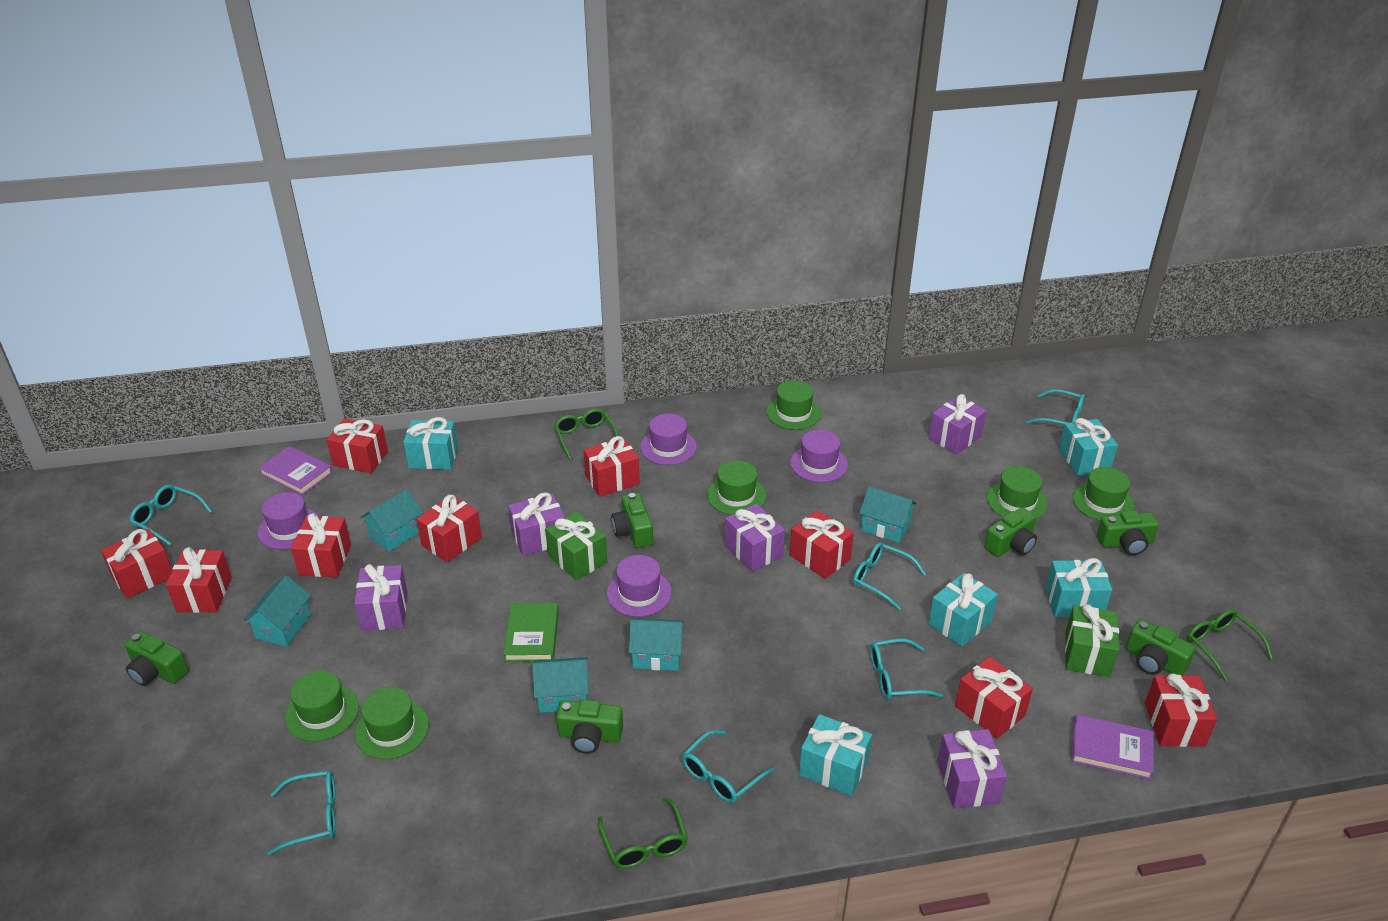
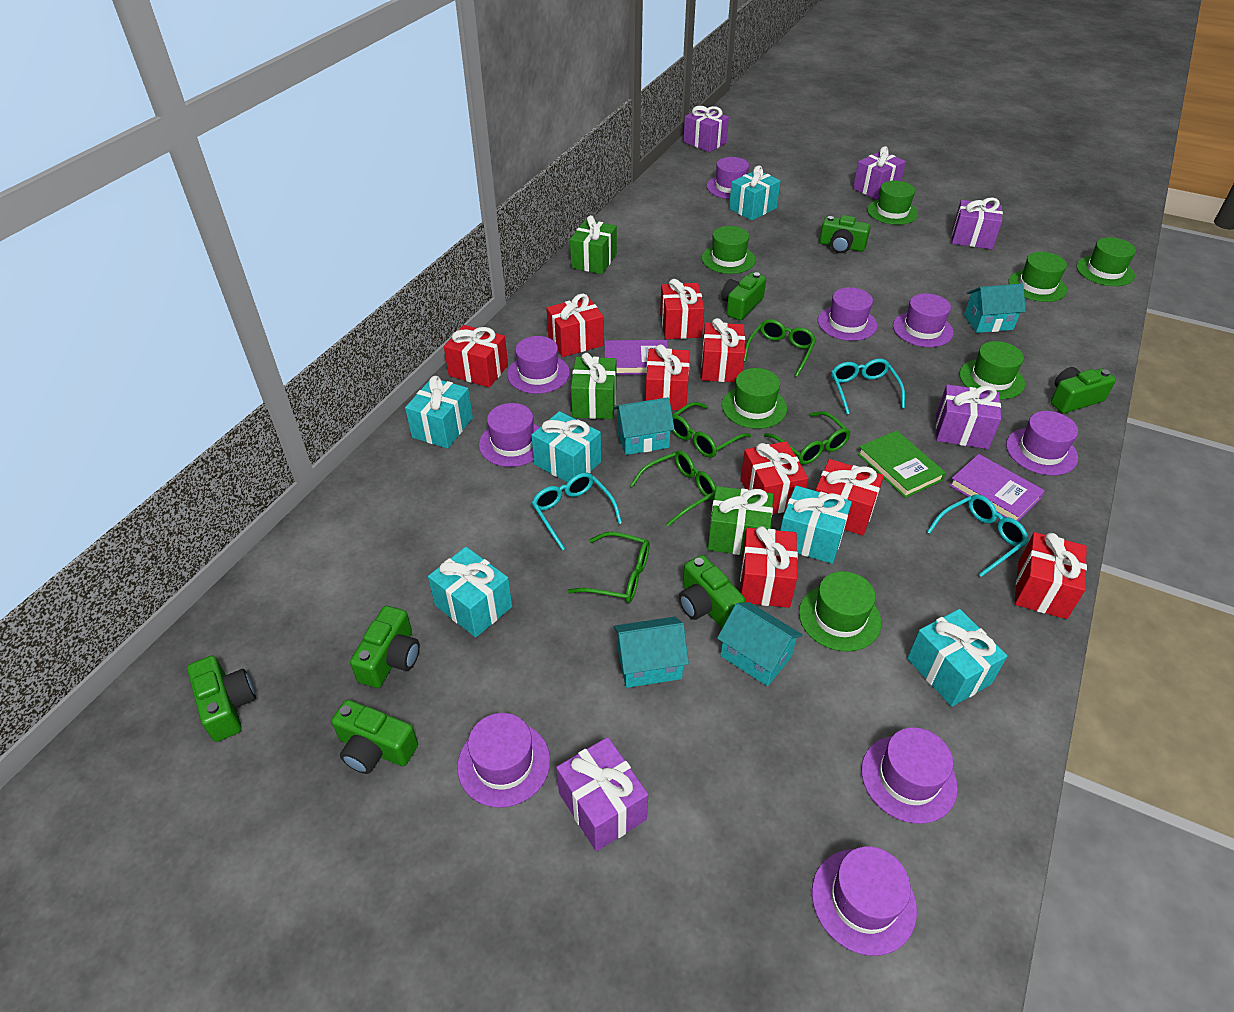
green camera: 6 -> 7
green gift: 2 -> 3
green glasses: 3 -> 5
green hat: 6 -> 7
purple hat: 4 -> 9
turquoise gift: 5 -> 6
turquoise glasses: 6 -> 3
turquoise house: 5 -> 4

